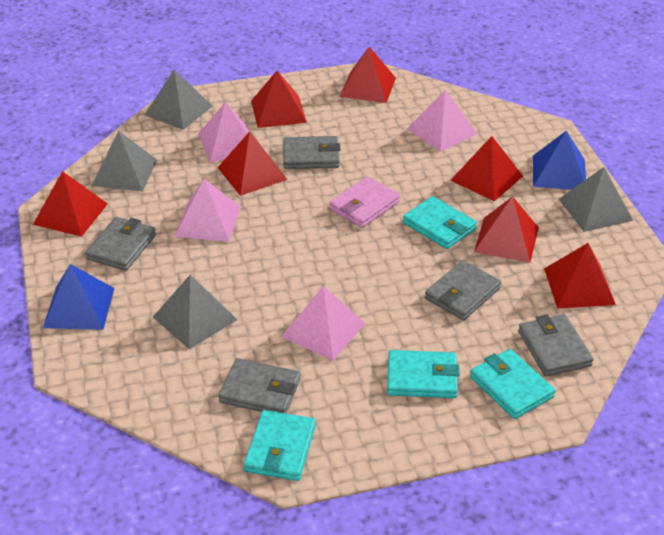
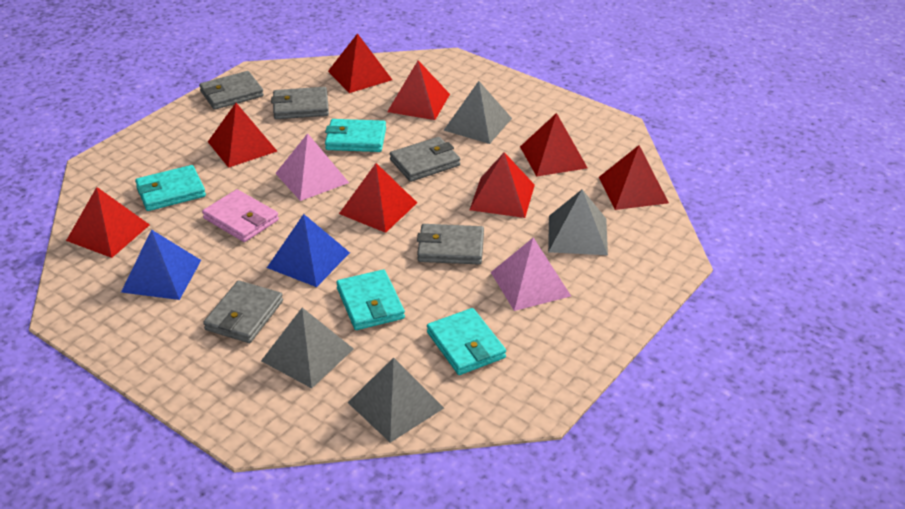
pink pyramid: 4 -> 2
red pyramid: 7 -> 8

